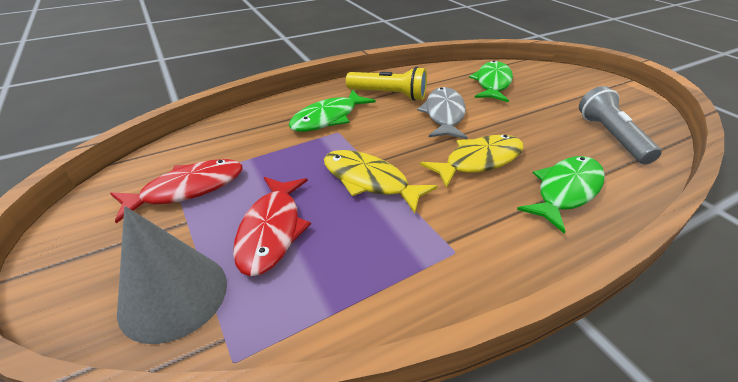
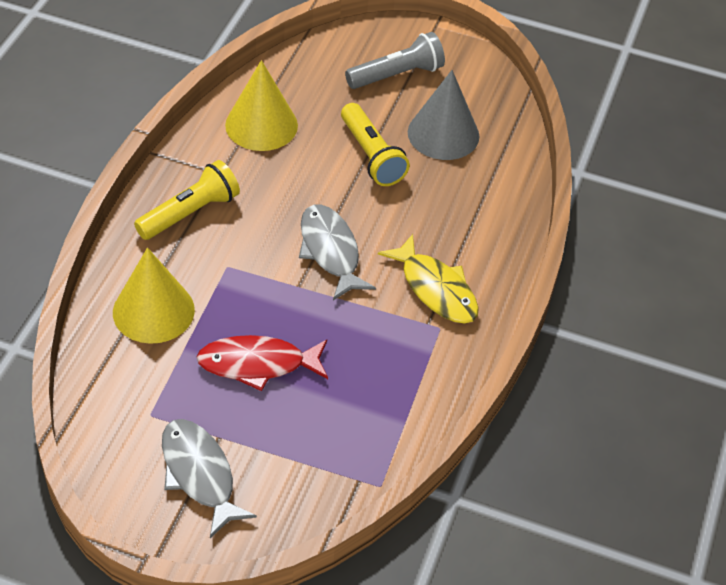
green fish: 3 -> 0
grey fish: 1 -> 2
red fish: 2 -> 1
yellow cone: 0 -> 2
yellow fish: 2 -> 1
yellow flashlight: 1 -> 2

